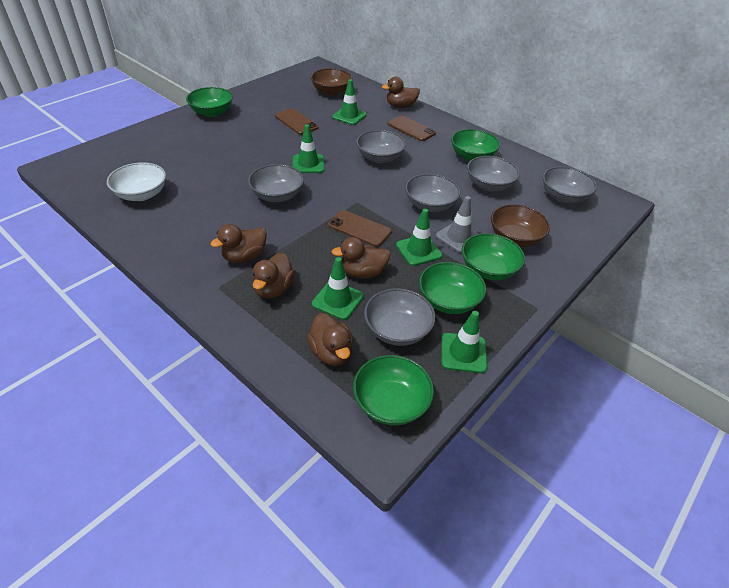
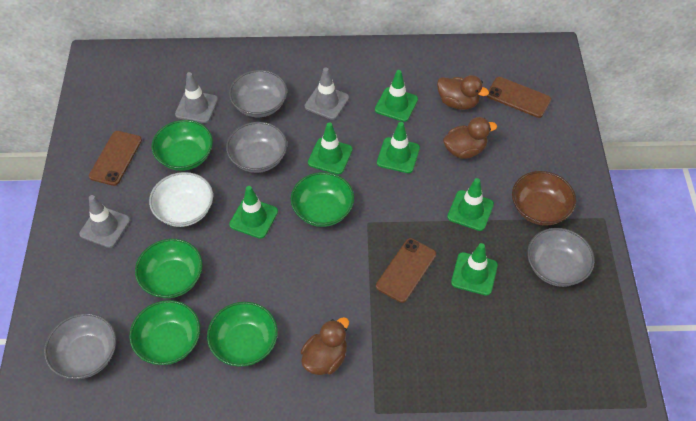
brown bowl: 2 -> 1
brown duck: 5 -> 3
green traffic cone: 5 -> 6
grey bowl: 6 -> 4
grey traffic cone: 1 -> 3

